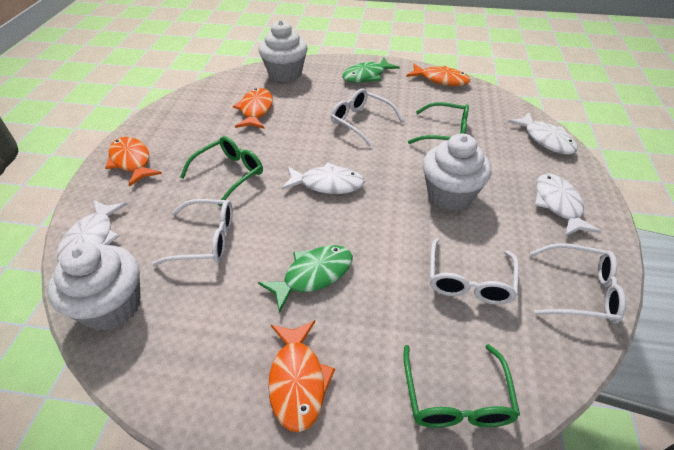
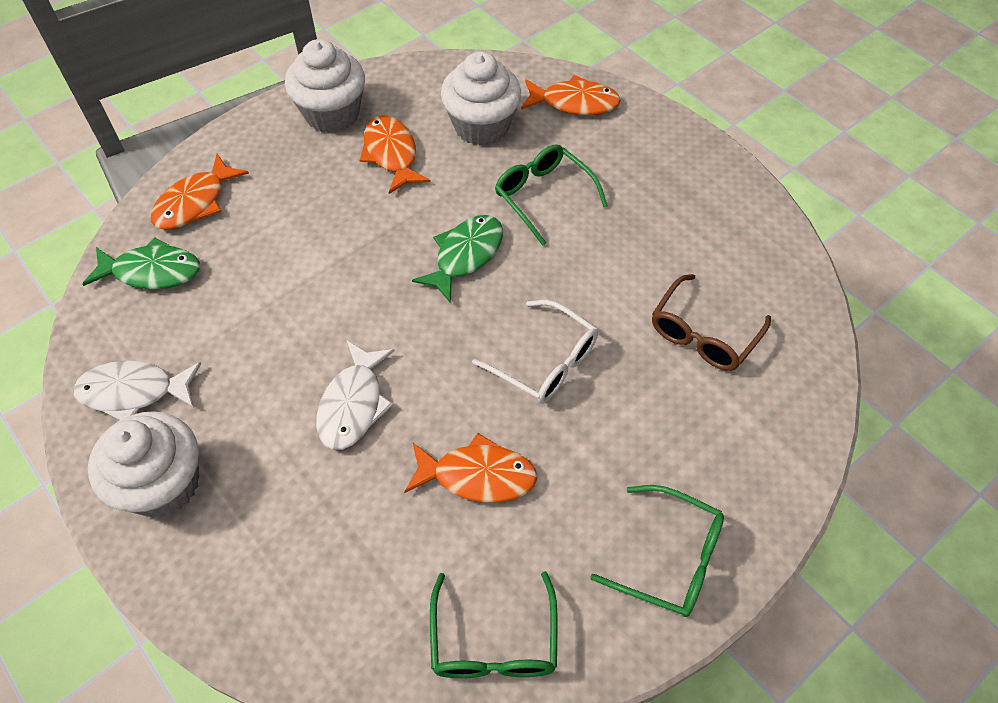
brown glasses: 0 -> 1
white fish: 4 -> 2
white glasses: 4 -> 1

